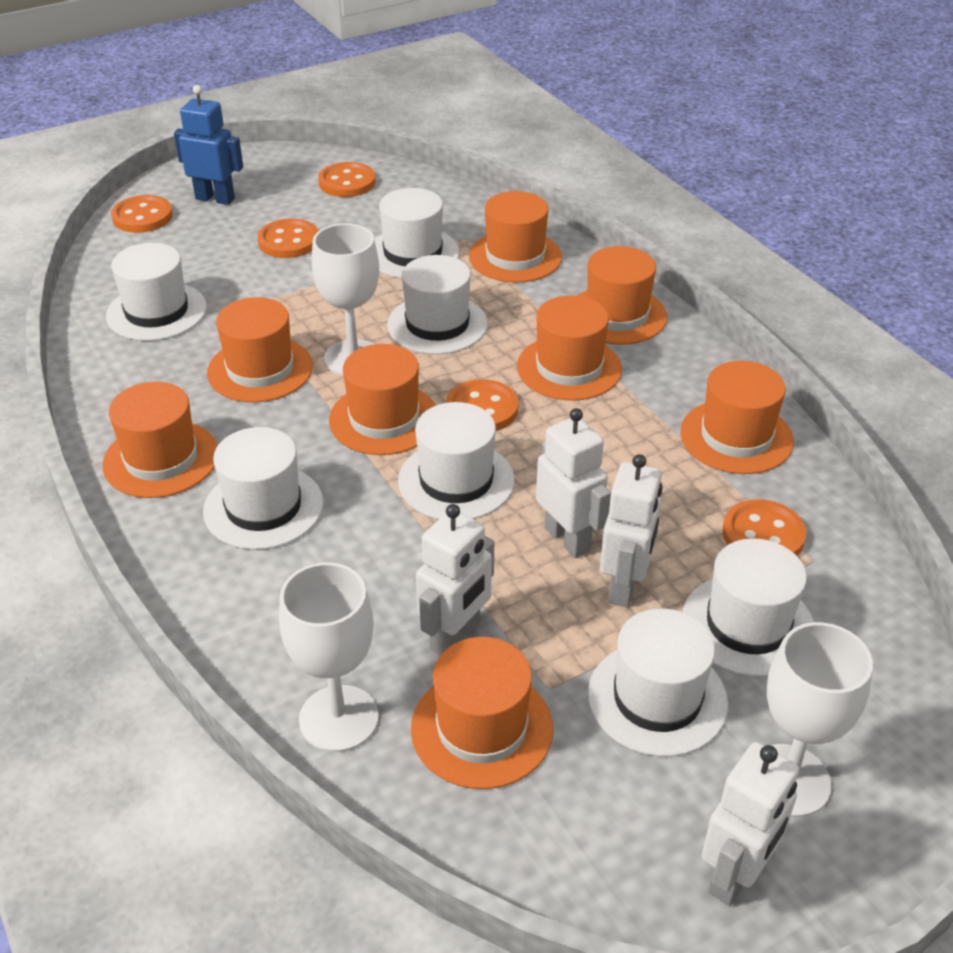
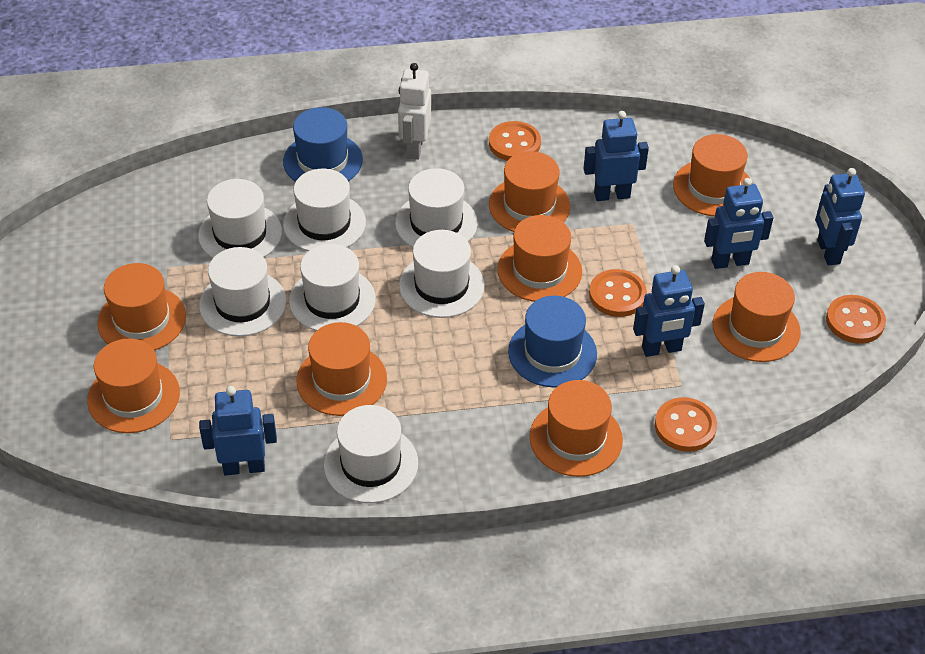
blue hat: 0 -> 2
blue robot: 1 -> 5
orange button: 5 -> 4
white goblet: 3 -> 0
white robot: 4 -> 1

